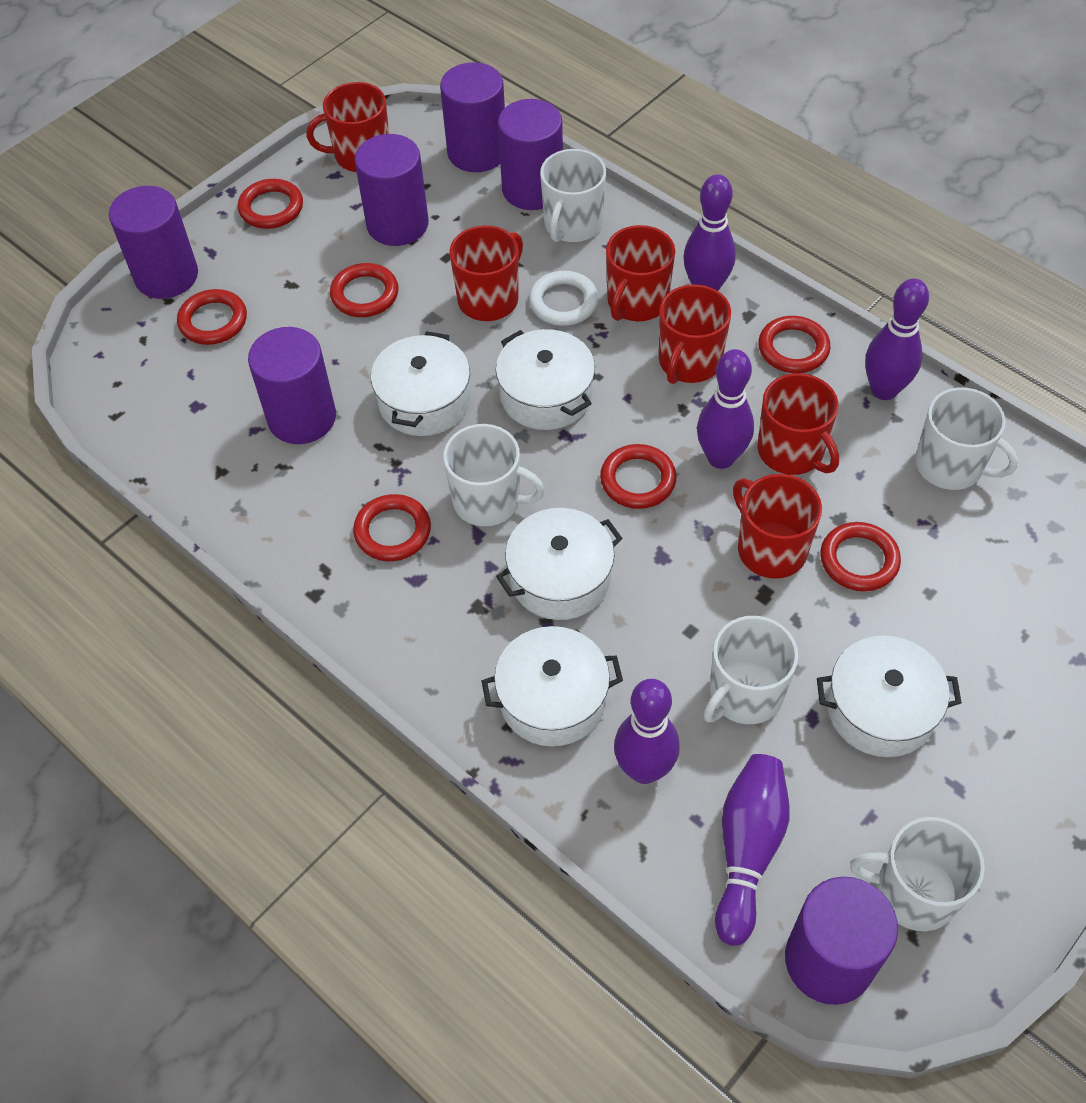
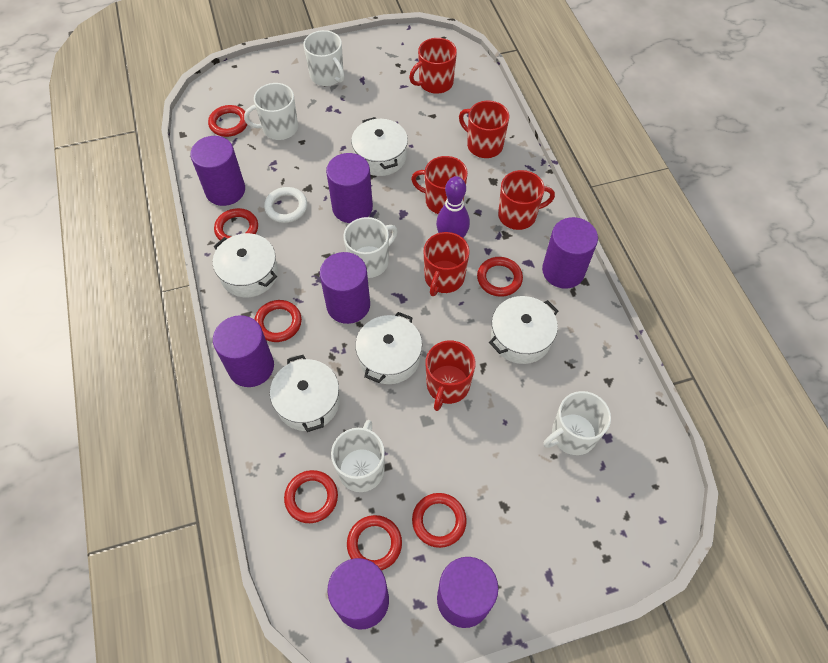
purple bowling pin: 5 -> 1
purple cylinder: 6 -> 7

